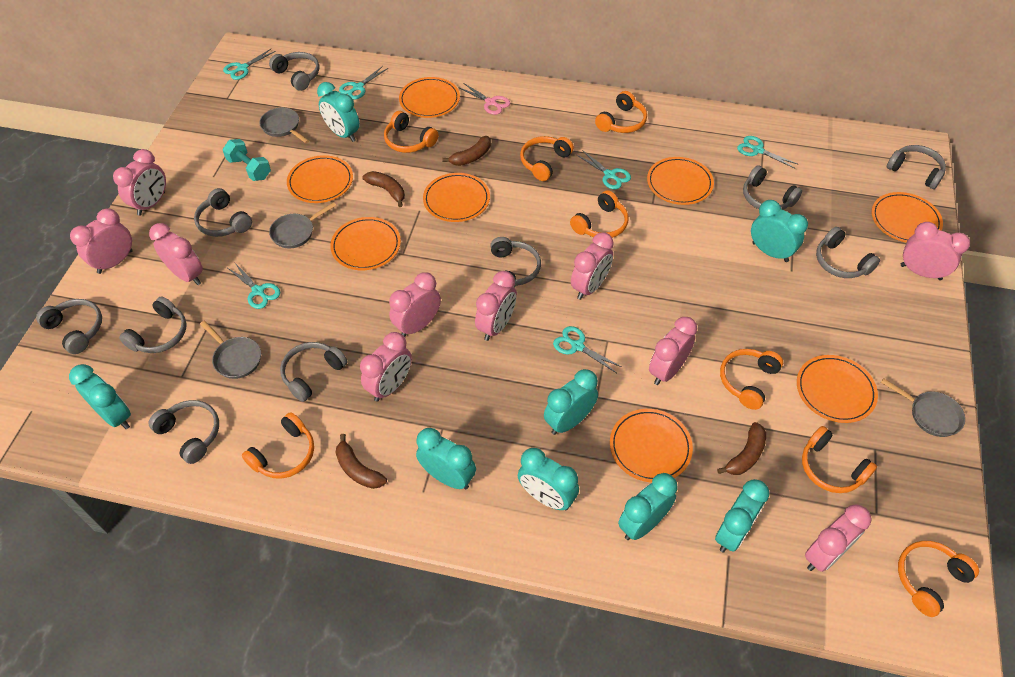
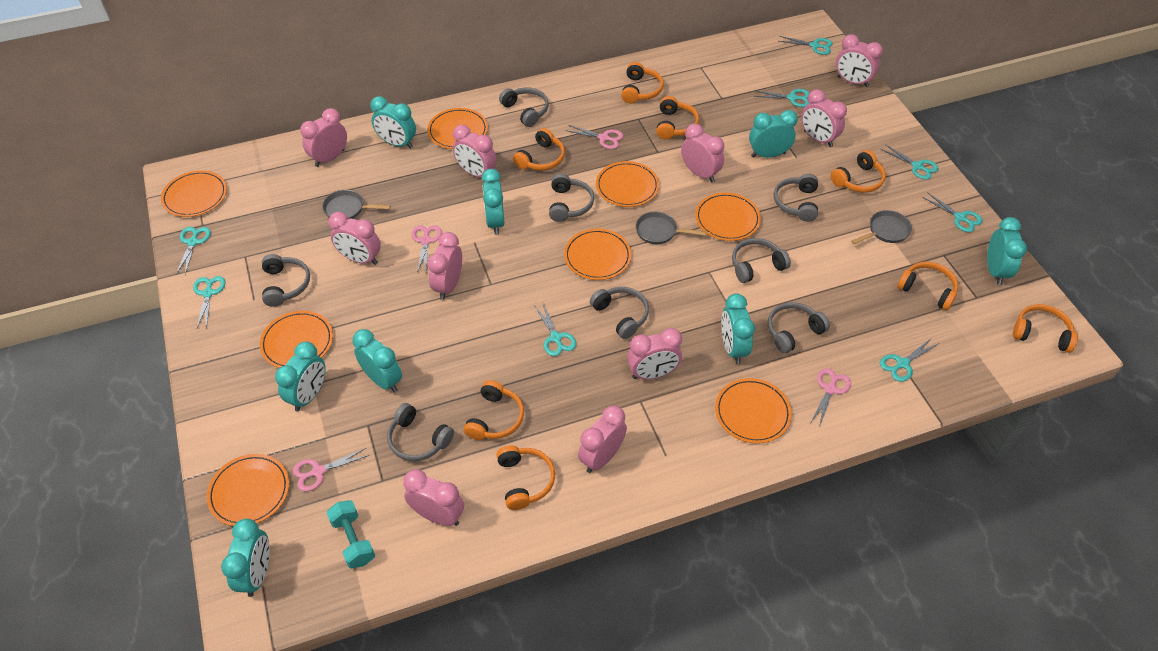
brown banana: 4 -> 0
grey headphones: 10 -> 8
grey pan: 4 -> 3
pink scissors: 1 -> 4
turquoise scissors: 6 -> 8

